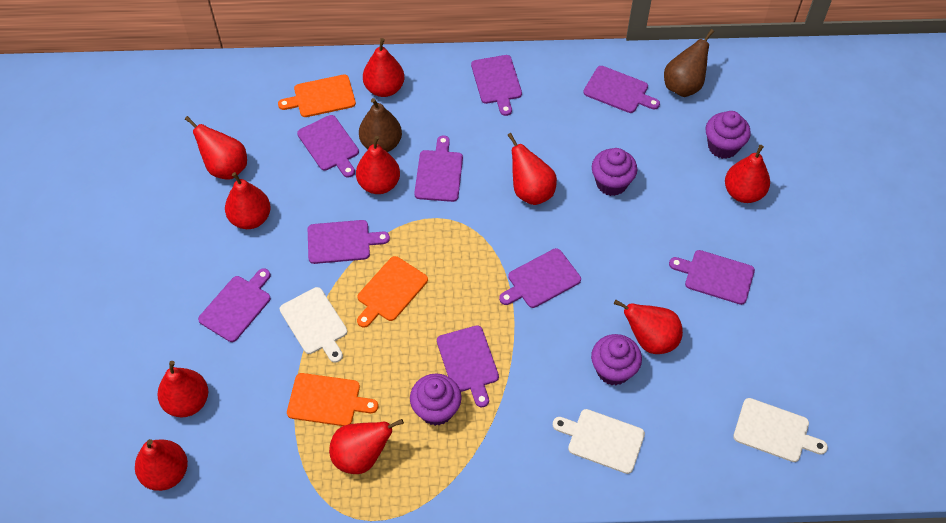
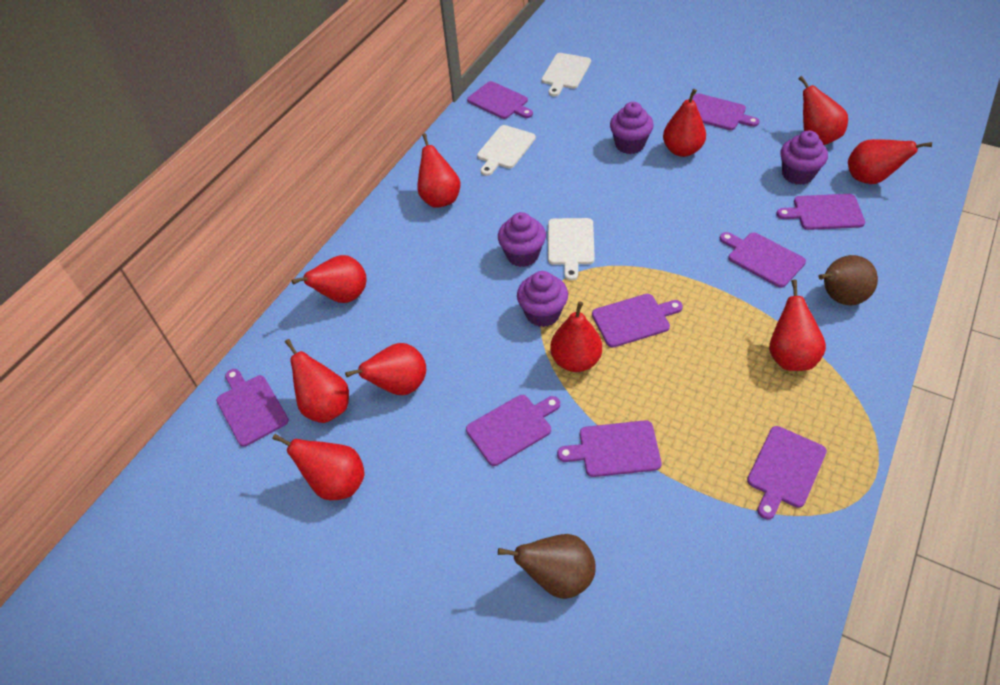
orange cutting board: 3 -> 0

